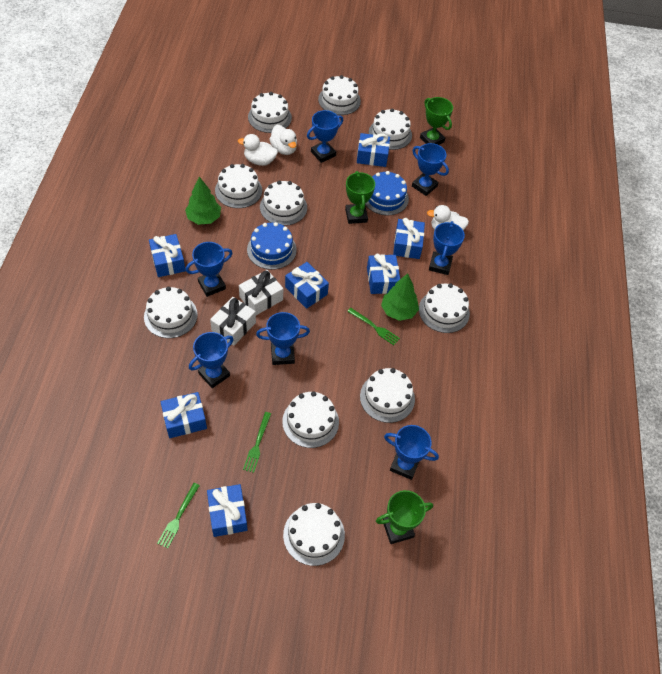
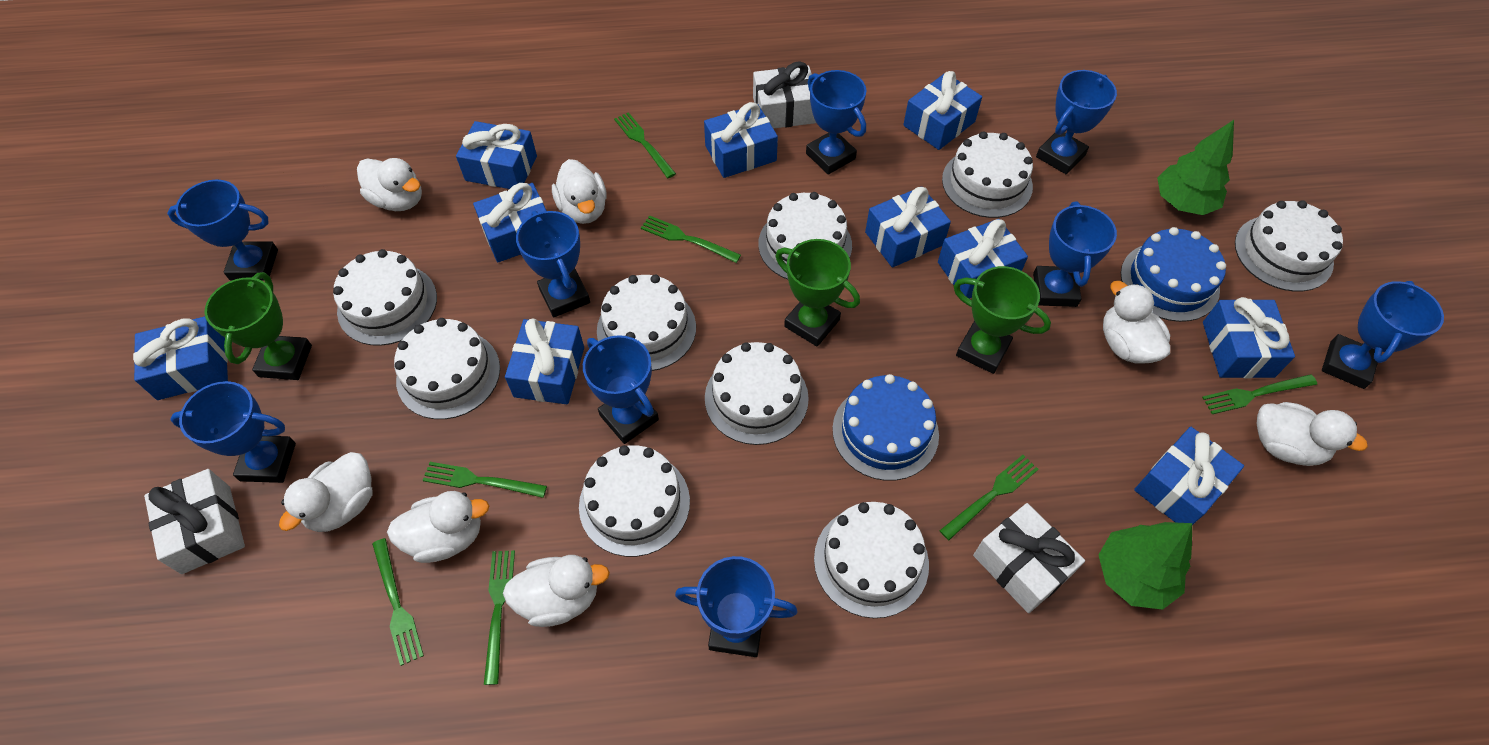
blue gift: 7 -> 10
blue trophy: 7 -> 9
green fork: 3 -> 7
white cake: 10 -> 9
white duck: 3 -> 7
white gift: 2 -> 3

